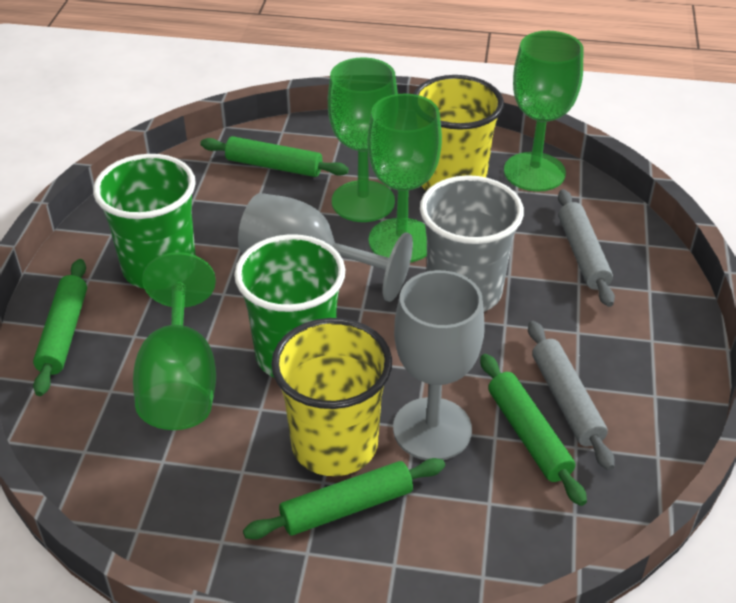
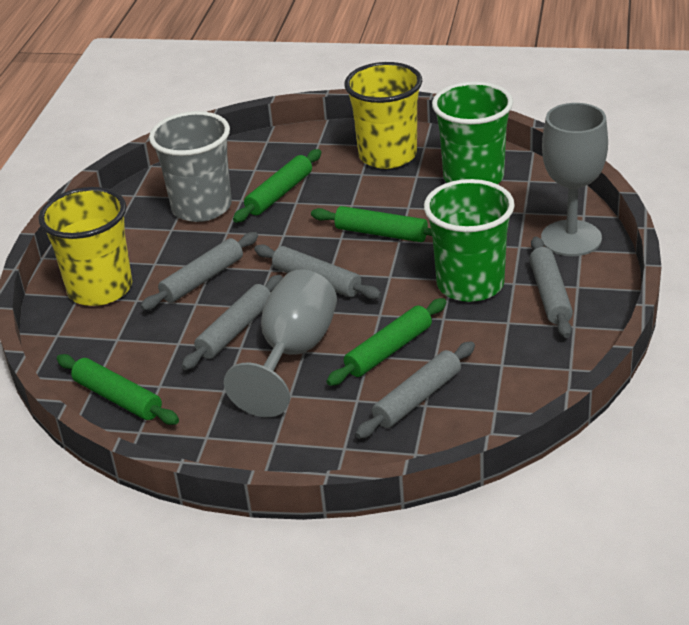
green goblet: 4 -> 0
grey rolling pin: 2 -> 5

